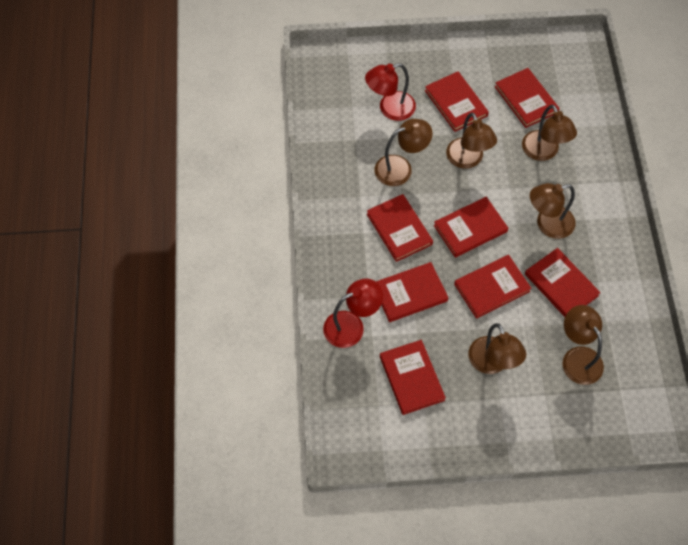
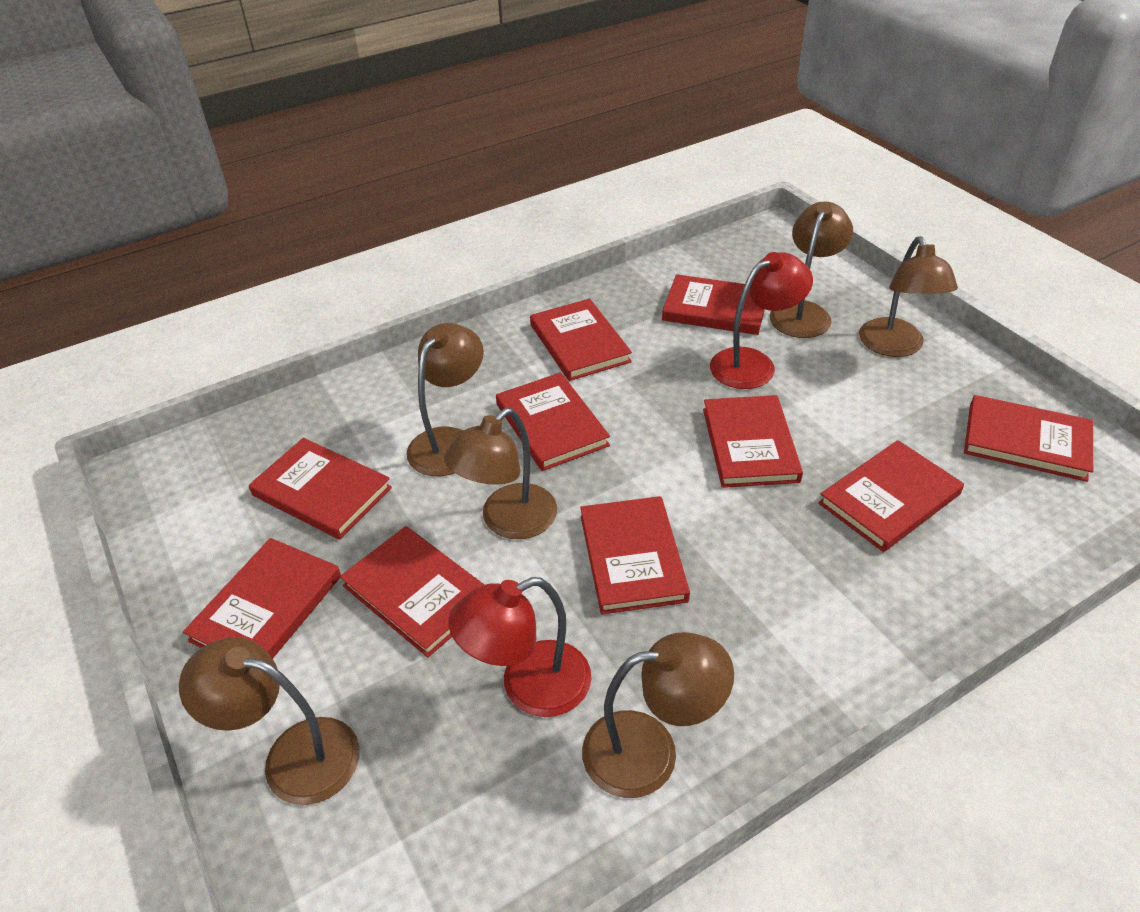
red book: 8 -> 10

